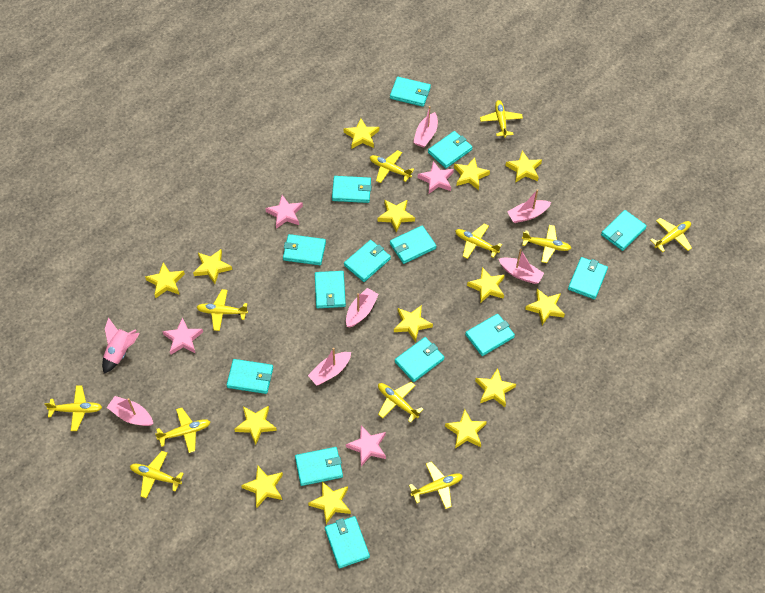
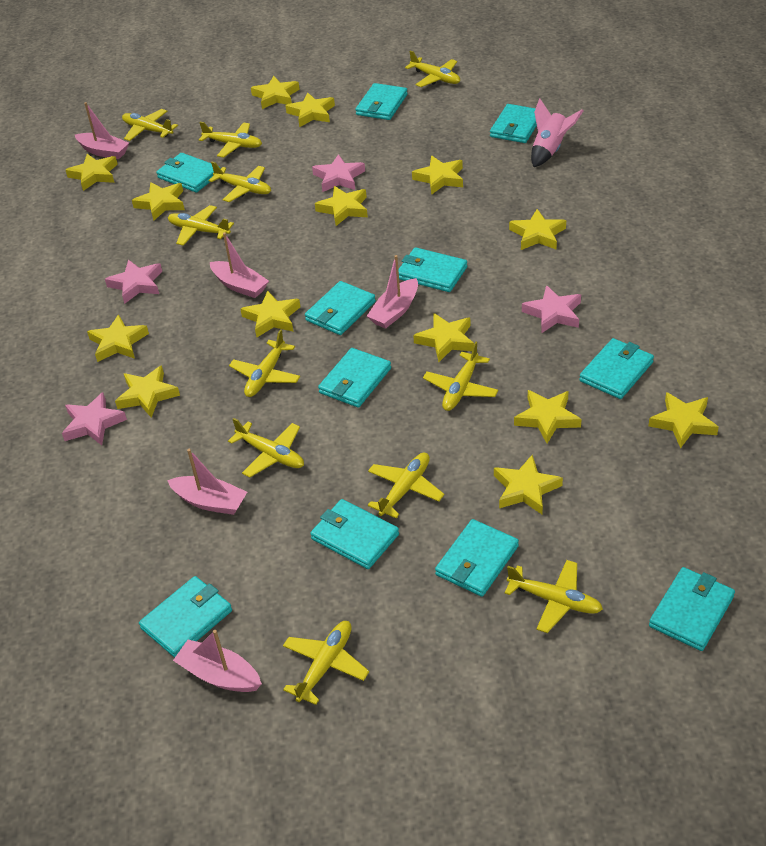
pink boat: 6 -> 5
turquoise wallet: 14 -> 11

